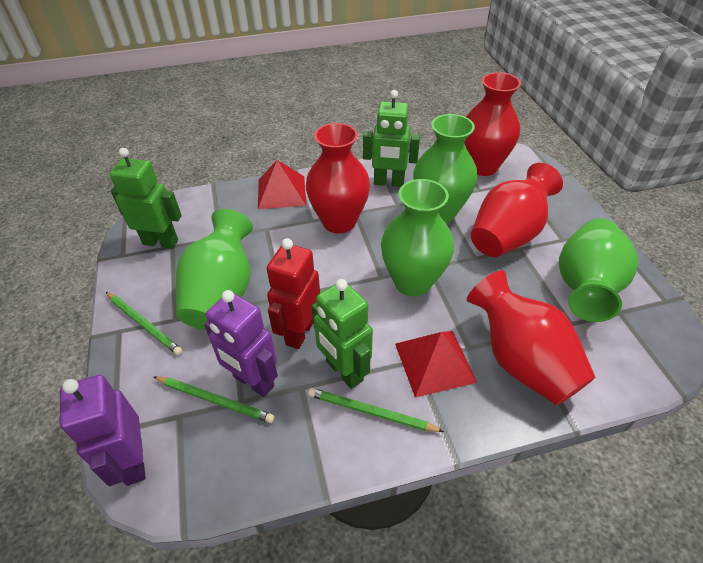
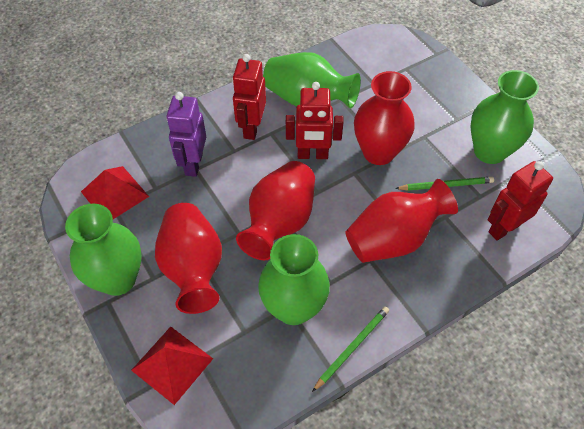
green pencil: 3 -> 2
green robot: 3 -> 0
purple robot: 2 -> 1
red robot: 1 -> 3

